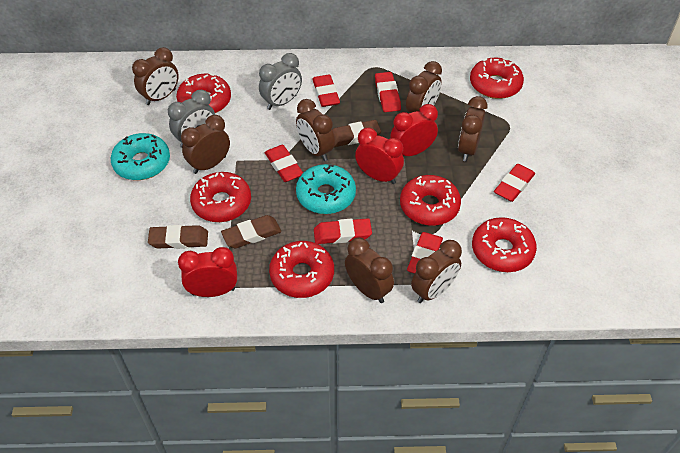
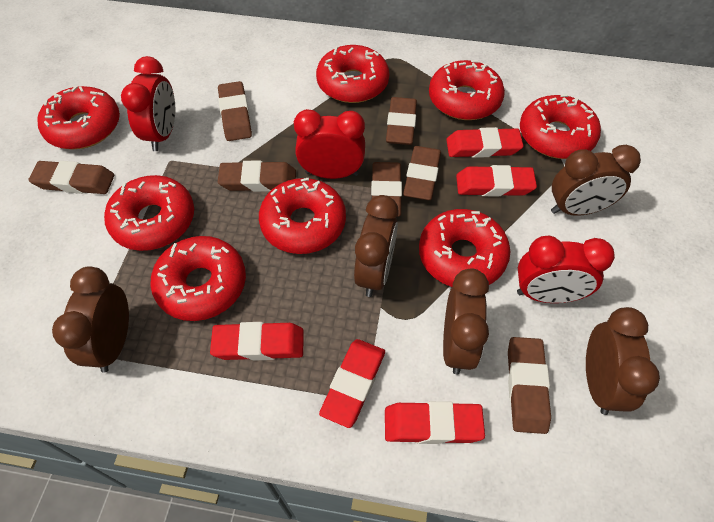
brown clock: 7 -> 5
brown eraser: 3 -> 7
grey clock: 2 -> 0
red donut: 6 -> 8
red eraser: 6 -> 5
turquoise donut: 2 -> 0

